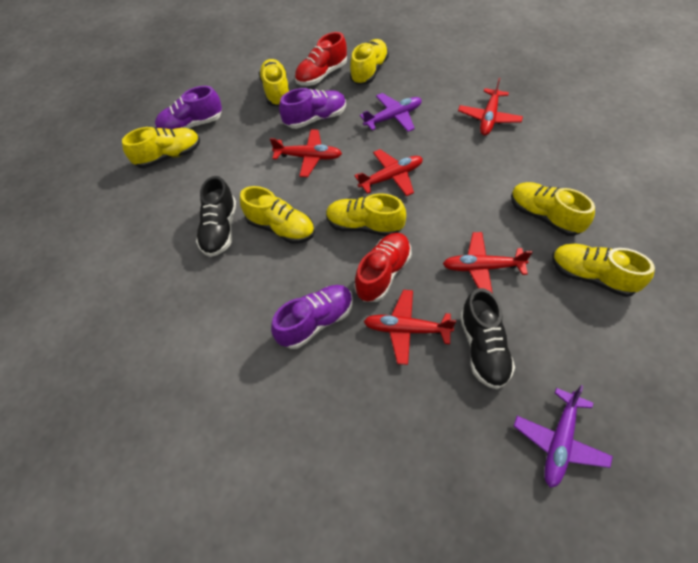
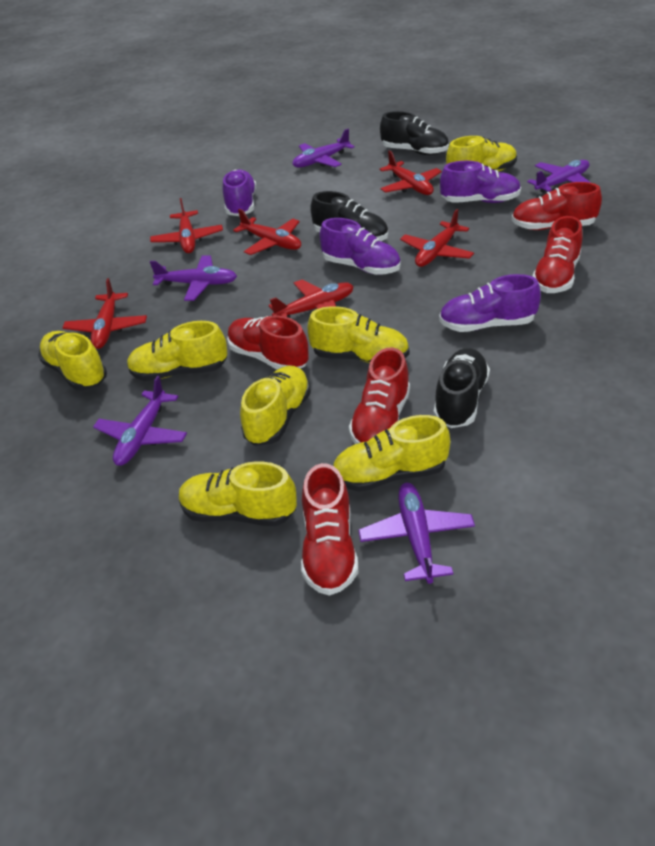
black shoe: 2 -> 3
purple plane: 2 -> 5
purple shoe: 3 -> 4
red plane: 5 -> 6
red shoe: 2 -> 5

